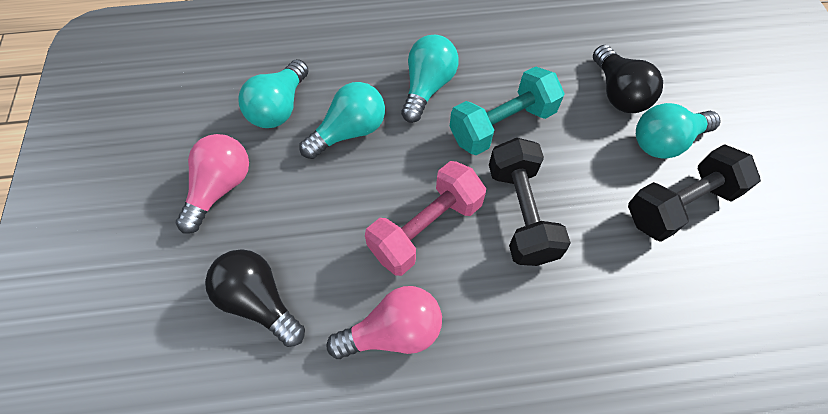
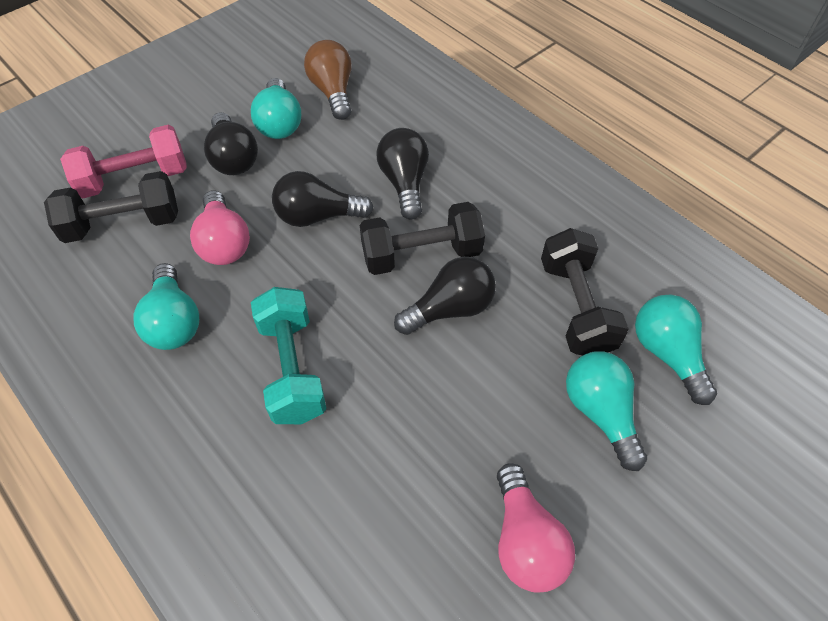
black dumbbell: 2 -> 3
black light bulb: 2 -> 4
brown light bulb: 0 -> 1

